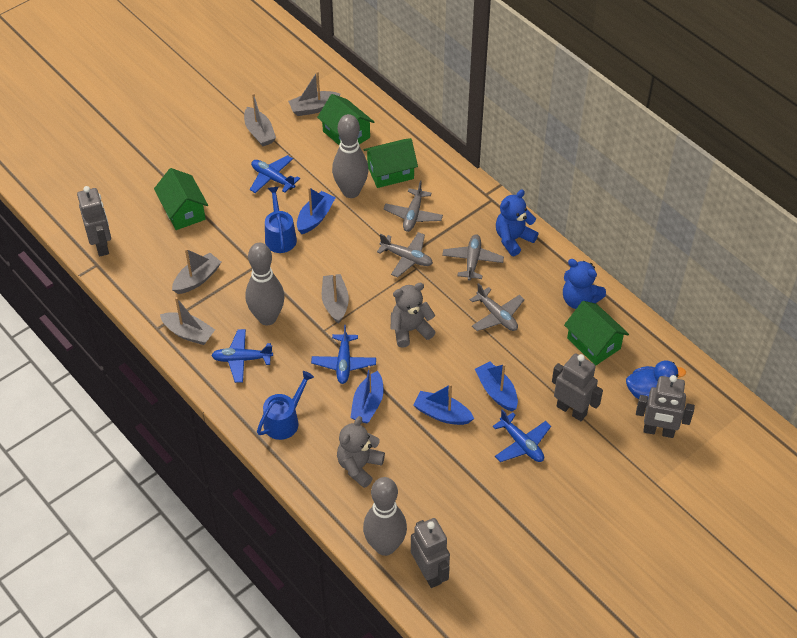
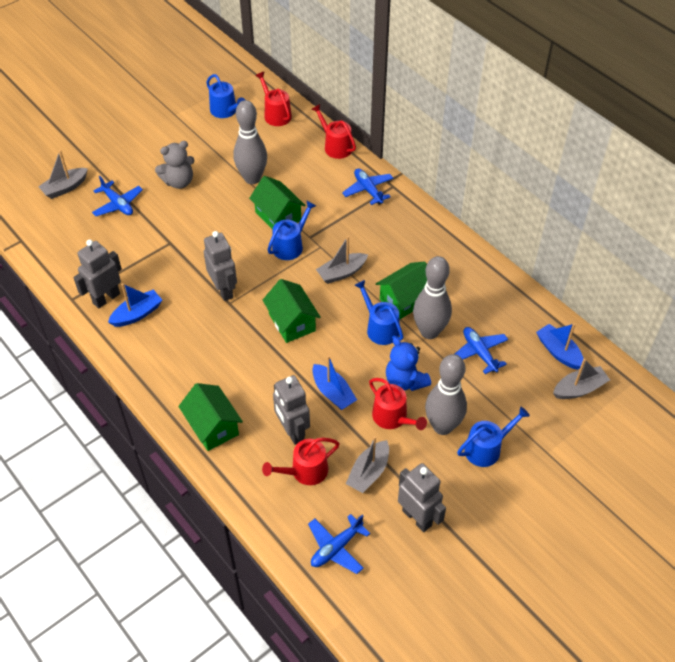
blue boat: 4 -> 3
blue duck: 1 -> 0
blue teddy bear: 2 -> 1
blue watering can: 2 -> 4
grey boat: 5 -> 4
grey plane: 4 -> 0
grey teddy bear: 2 -> 1
red watering can: 0 -> 4

